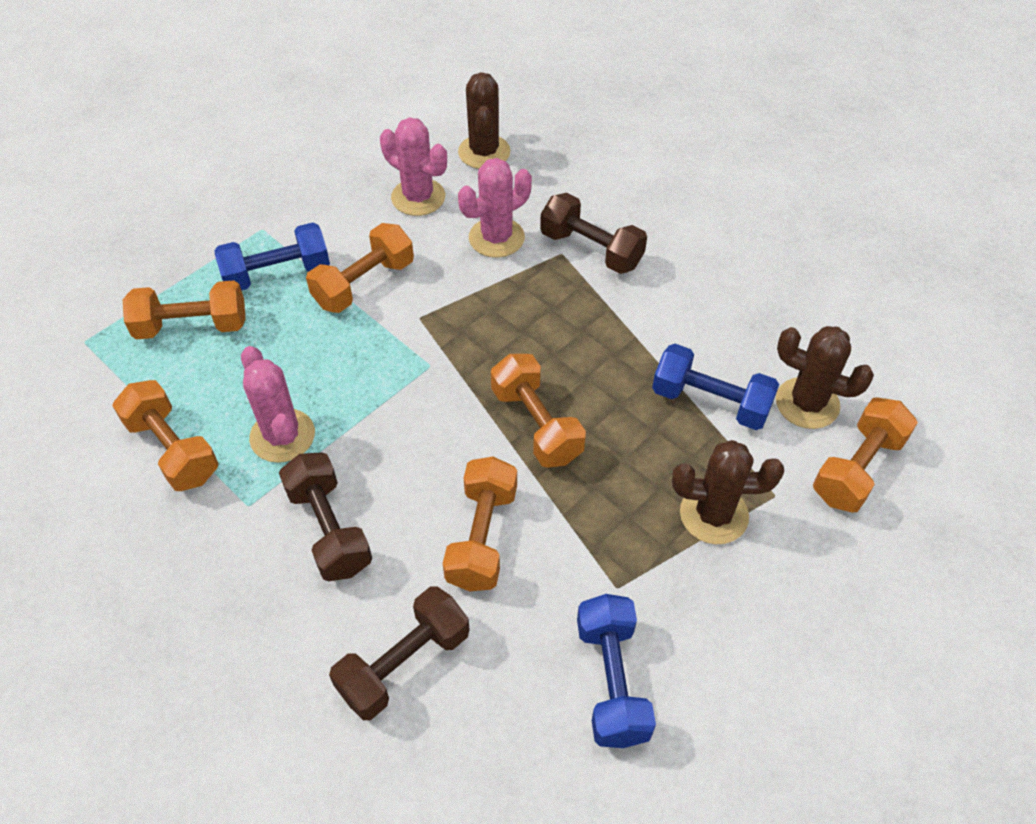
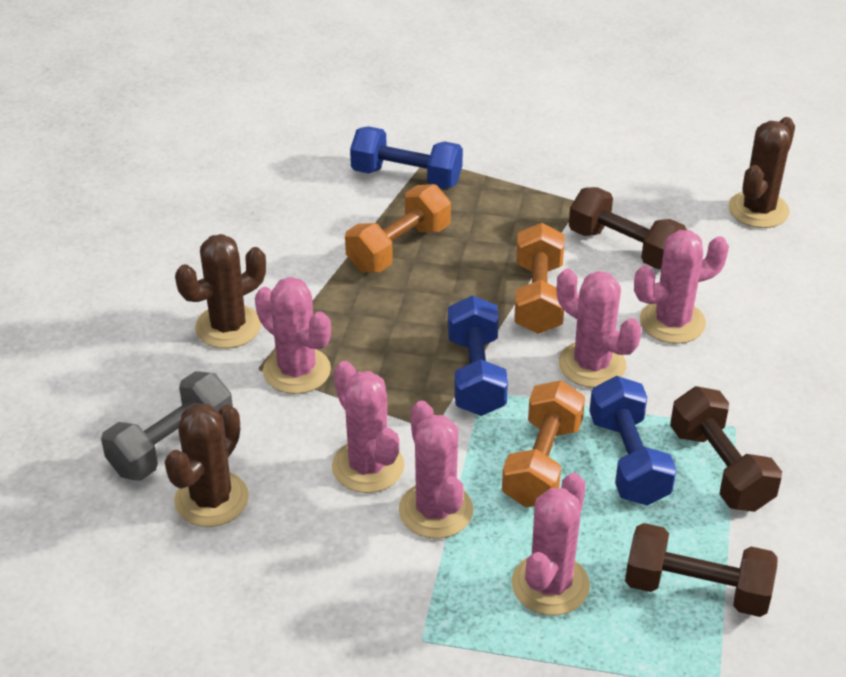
grey dumbbell: 0 -> 1
orange dumbbell: 6 -> 3
pink cactus: 3 -> 6

